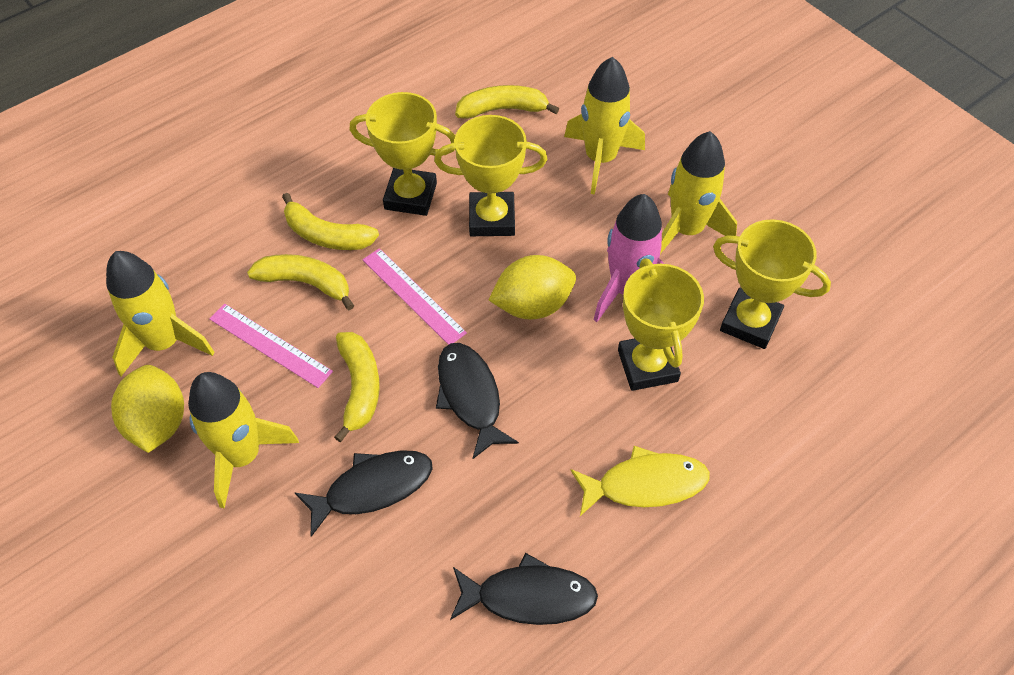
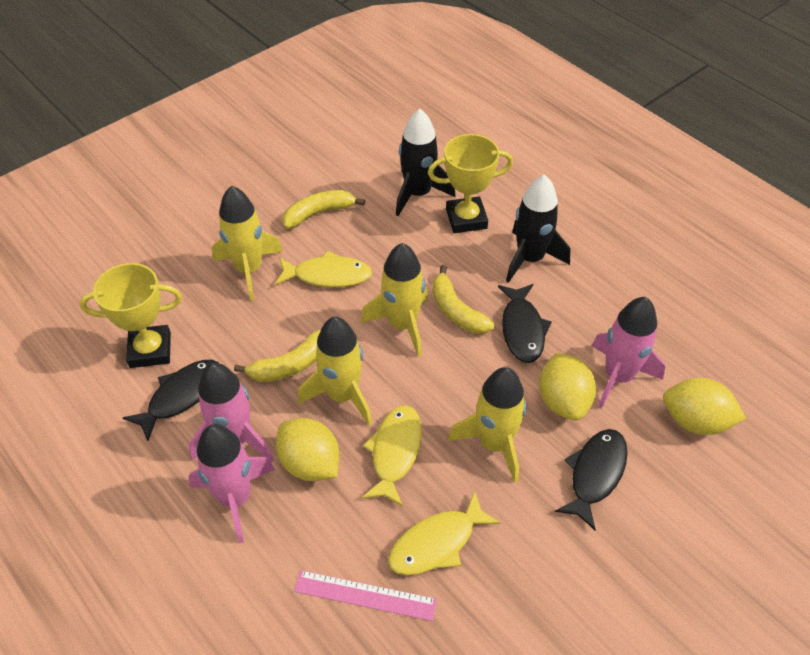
black rocket: 0 -> 2
pink rocket: 1 -> 3
pink ruler: 2 -> 1
yellow banana: 4 -> 3
yellow fish: 1 -> 3
yellow lemon: 2 -> 3
yellow trophy: 4 -> 2

